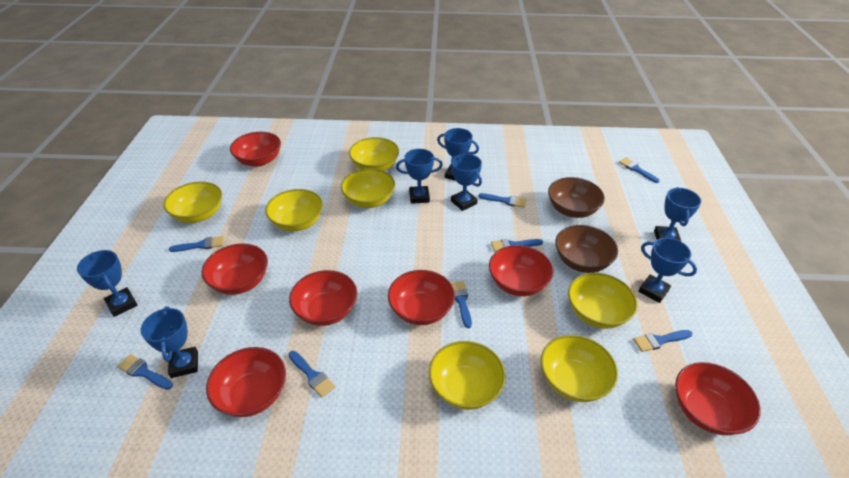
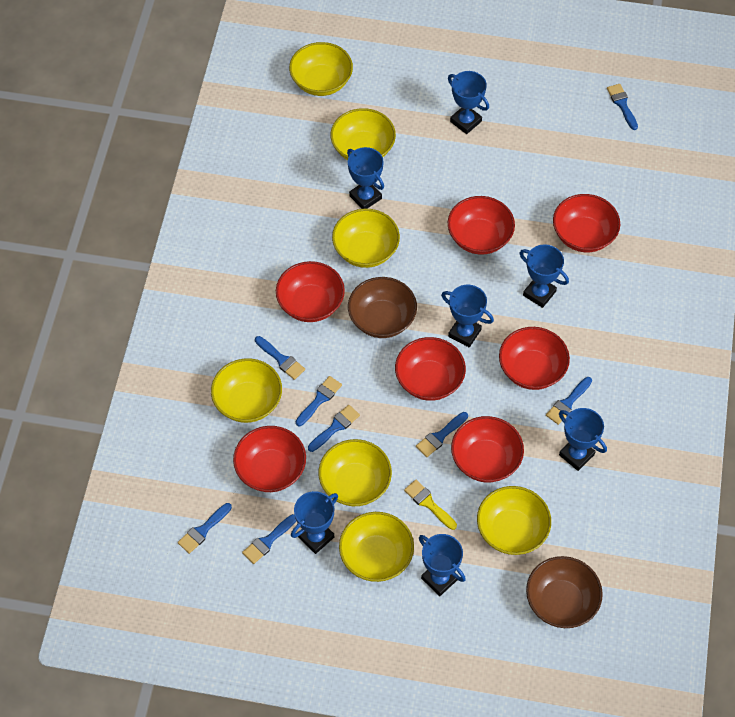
yellow brush: 0 -> 1

